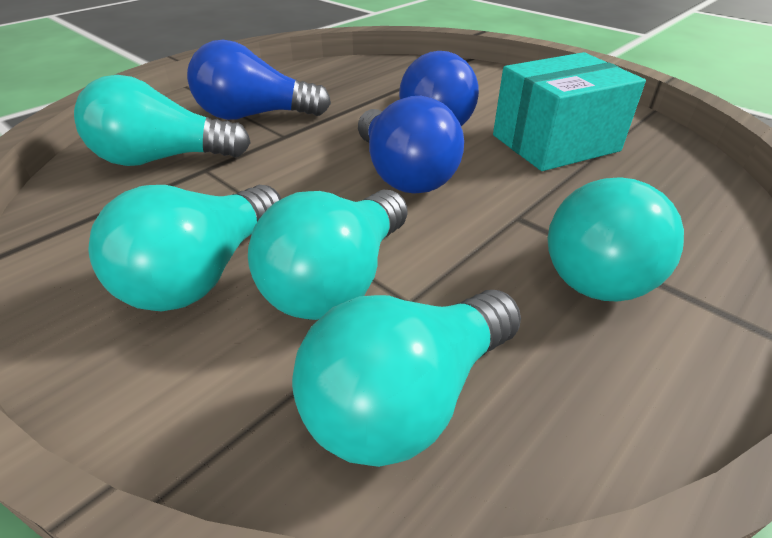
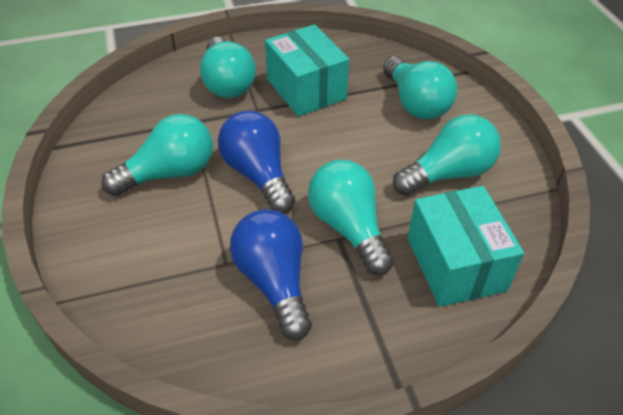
blue light bulb: 3 -> 2
turquoise box: 1 -> 2

